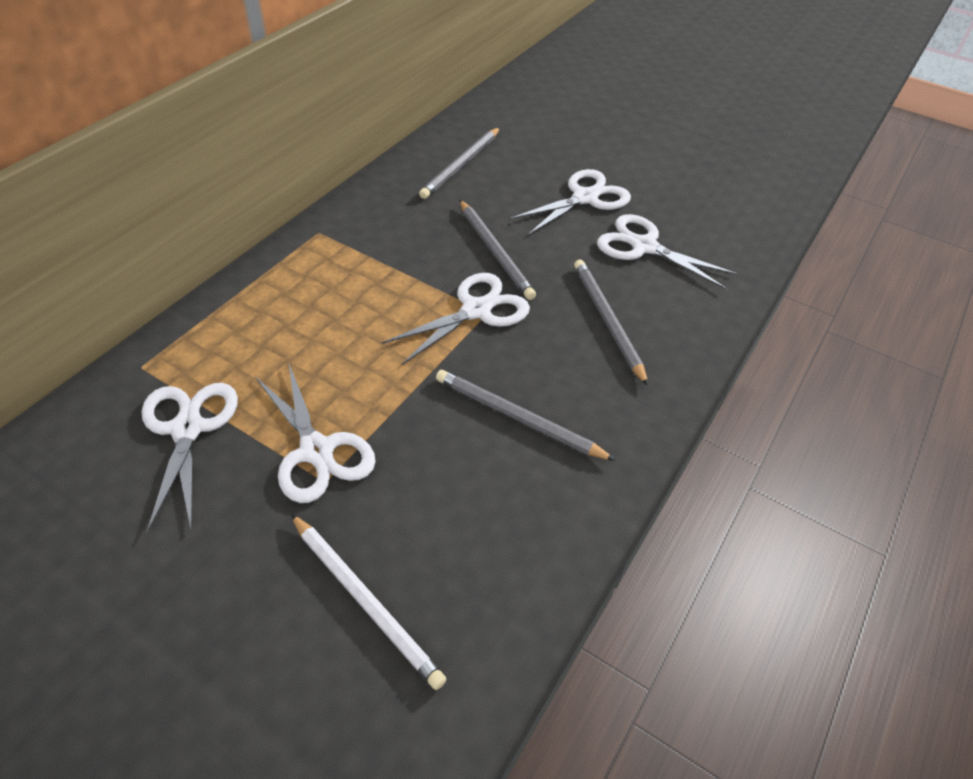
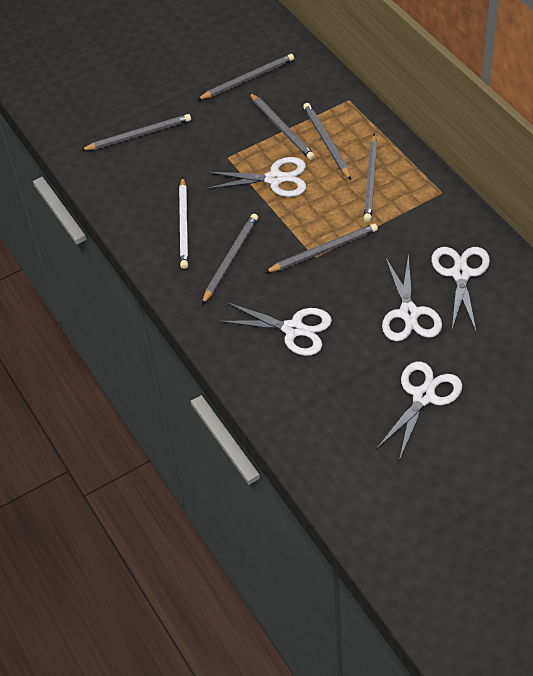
grey pencil: 4 -> 7

